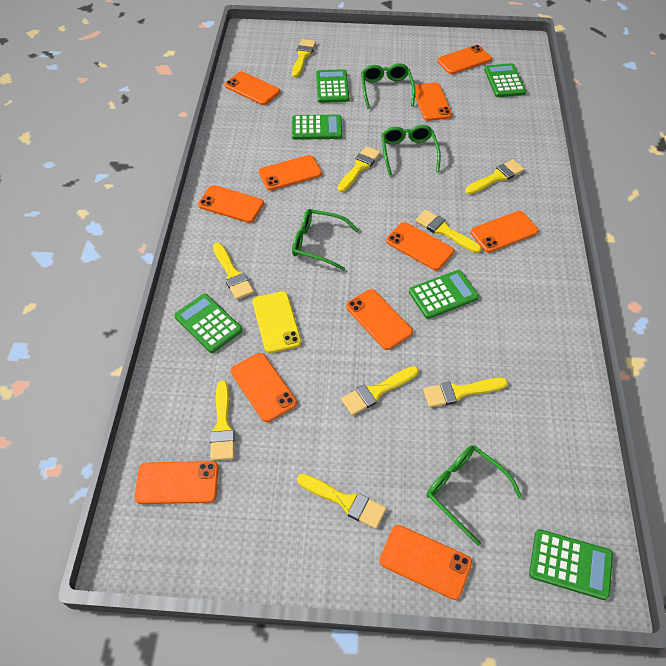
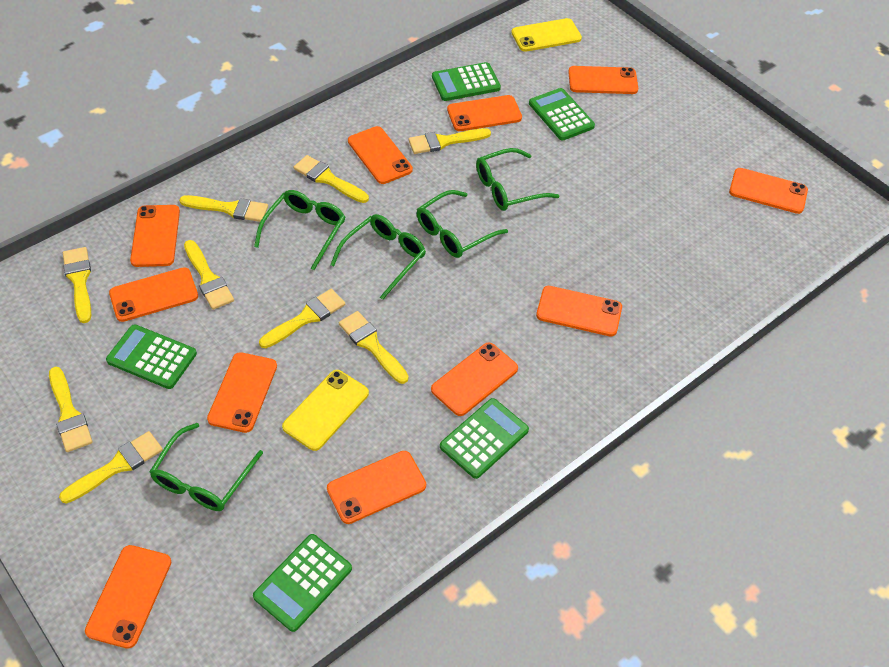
green calculator: 6 -> 5
green glasses: 4 -> 5
yellow phone: 1 -> 2

